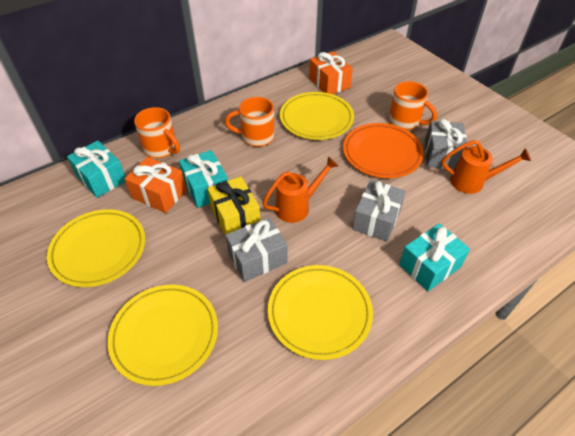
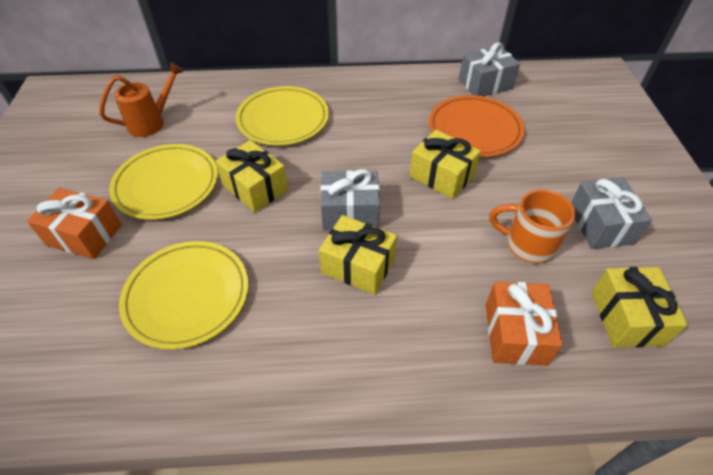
orange mug: 3 -> 1
orange watering can: 2 -> 1
turquoise gift: 3 -> 0
yellow gift: 1 -> 4
yellow plate: 4 -> 3

